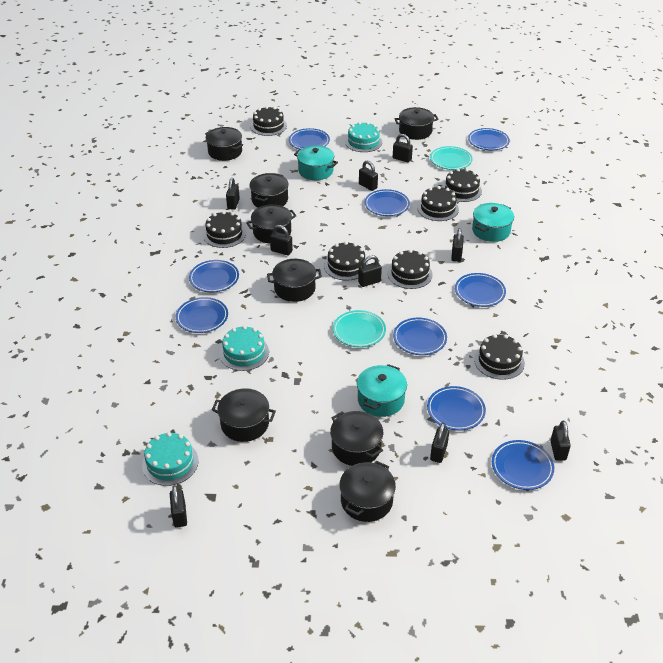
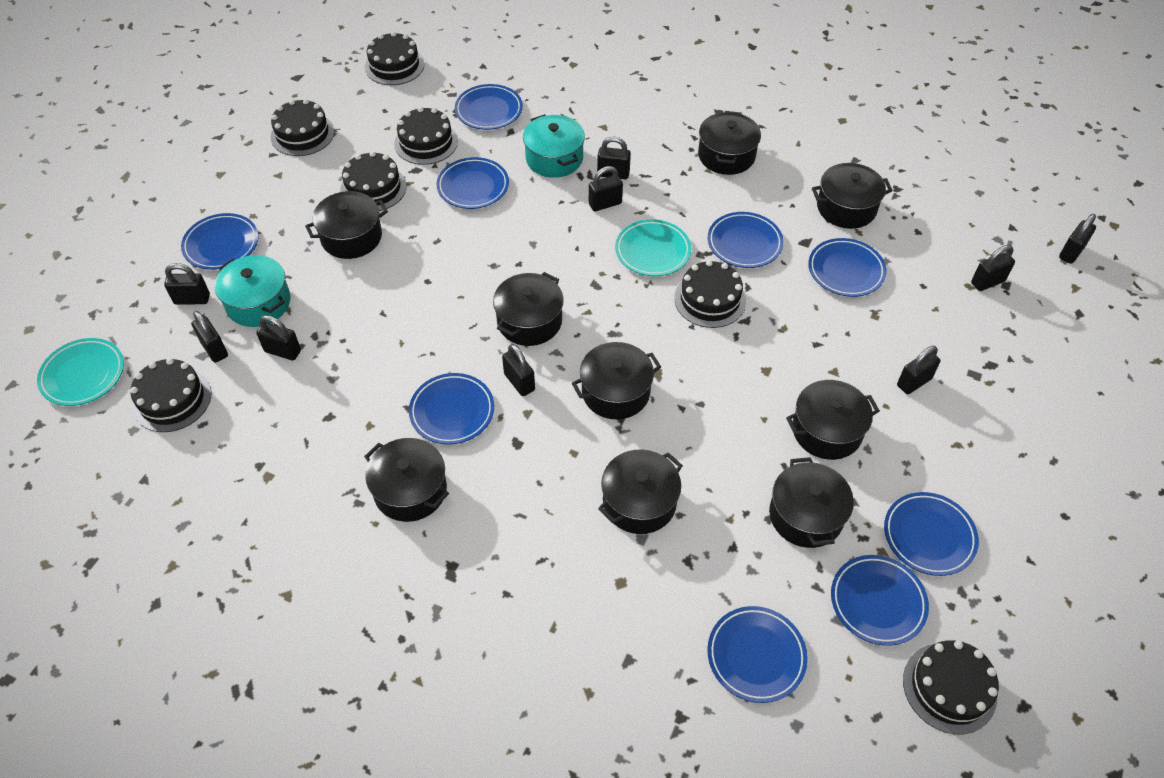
black pot: 8 -> 9
turquoise cake: 3 -> 0
turquoise pot: 3 -> 2

